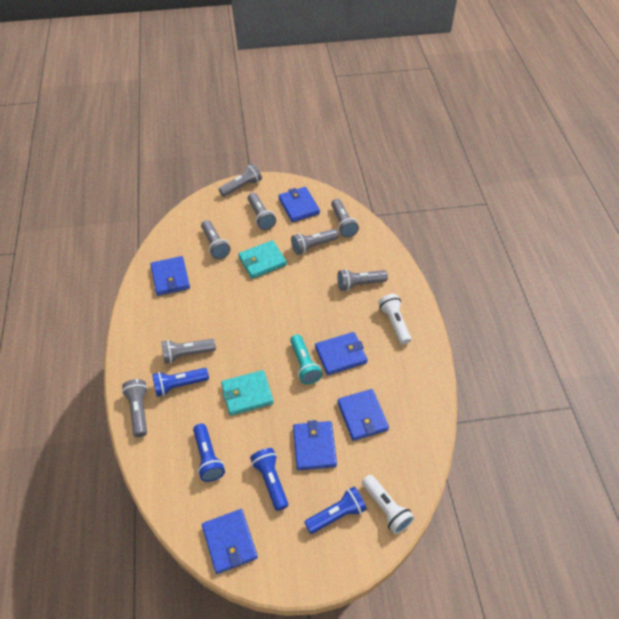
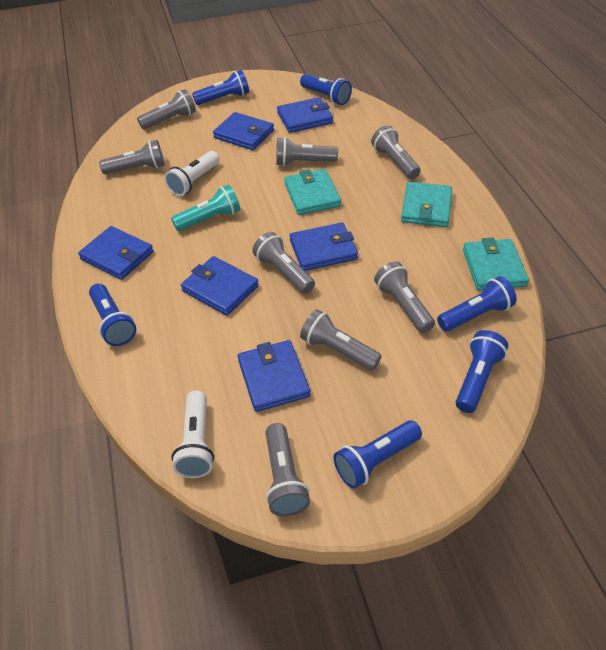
blue flashlight: 4 -> 6
turquoise wallet: 2 -> 3

